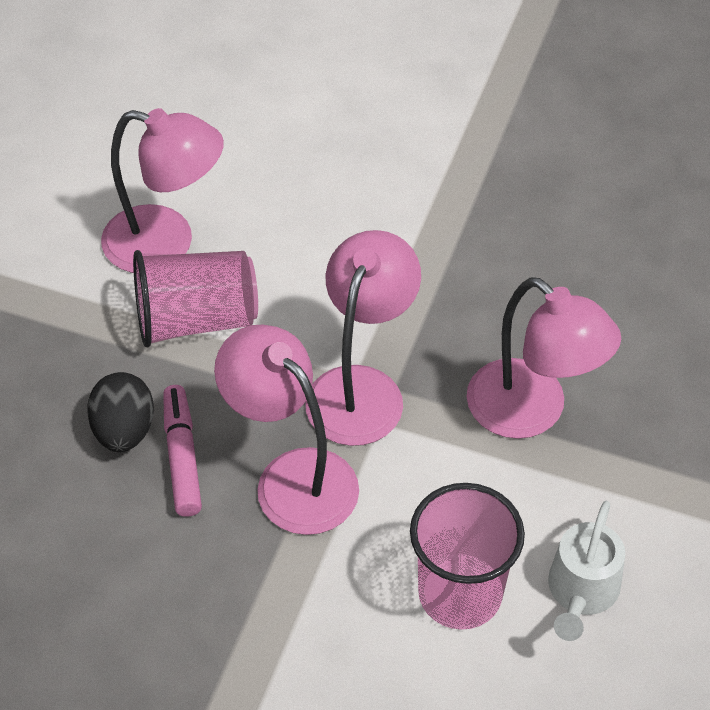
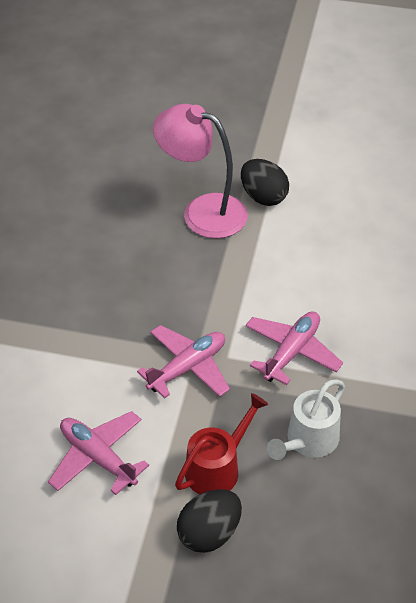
black egg: 1 -> 2
pink cup: 2 -> 0
pink lamp: 4 -> 1
pink marker: 1 -> 0
pink plane: 0 -> 3
red watering can: 0 -> 1

